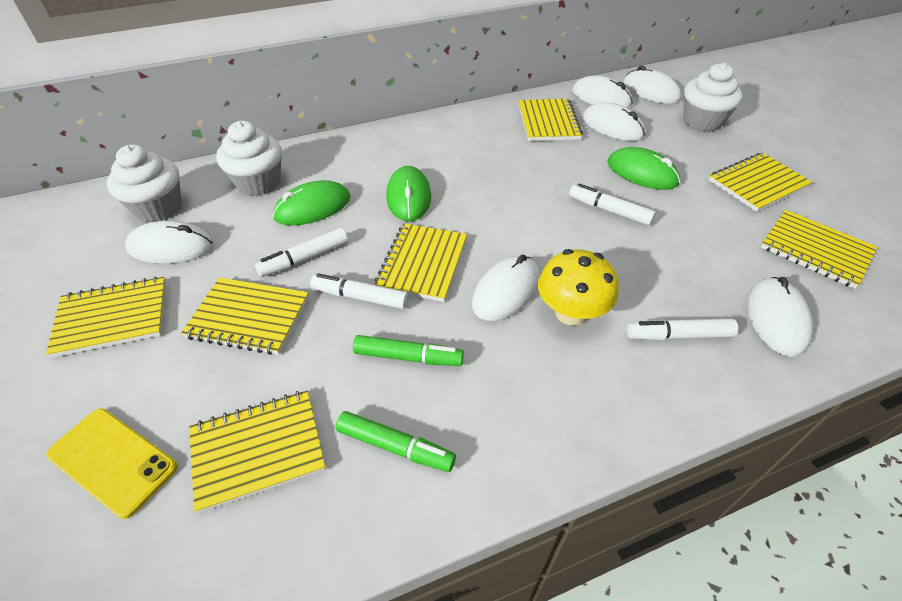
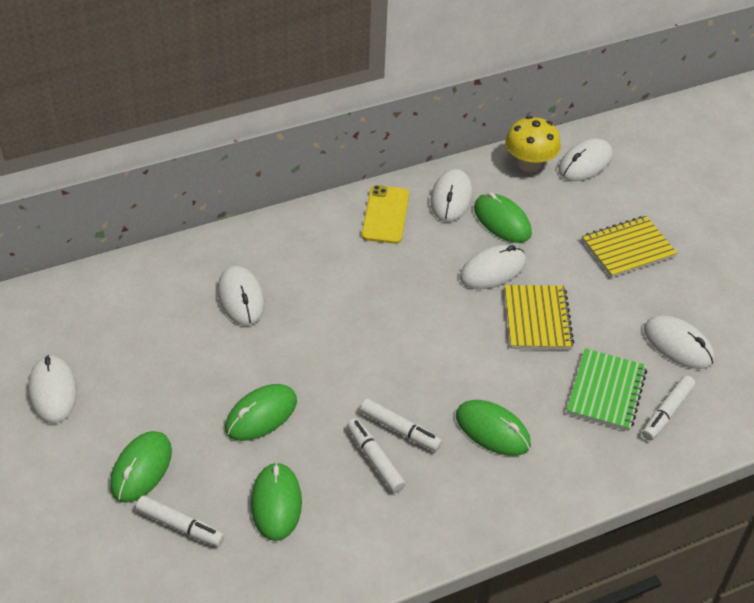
green marker: 2 -> 0
green mouse: 3 -> 5
green notebook: 0 -> 1
white cupcake: 3 -> 0
yellow notebook: 7 -> 2

